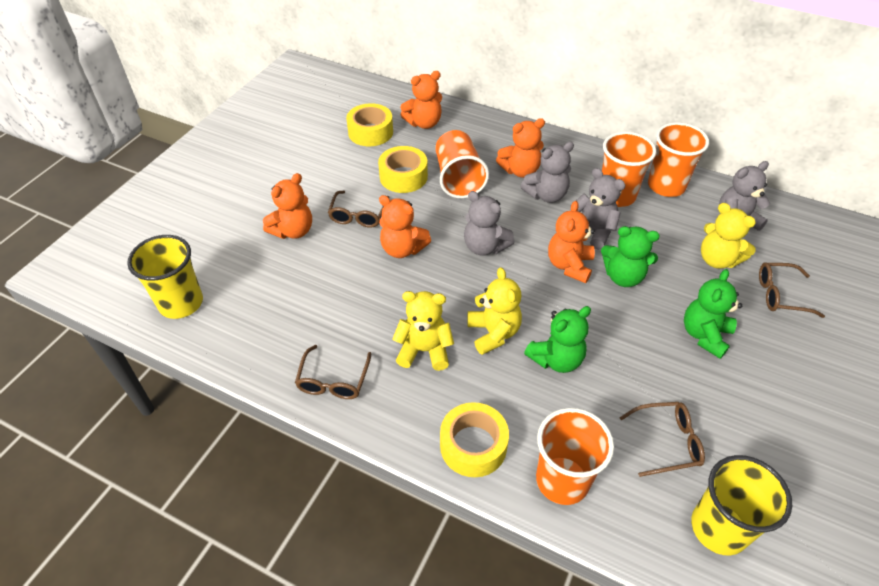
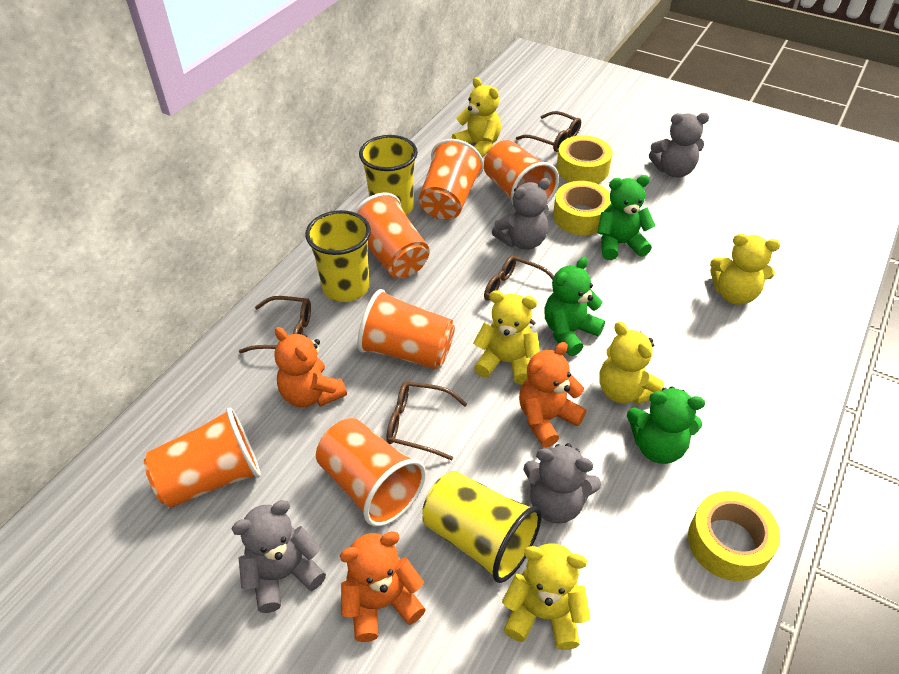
orange cup: 4 -> 6
orange teddy bear: 5 -> 3
yellow cup: 2 -> 3
yellow teddy bear: 3 -> 5

